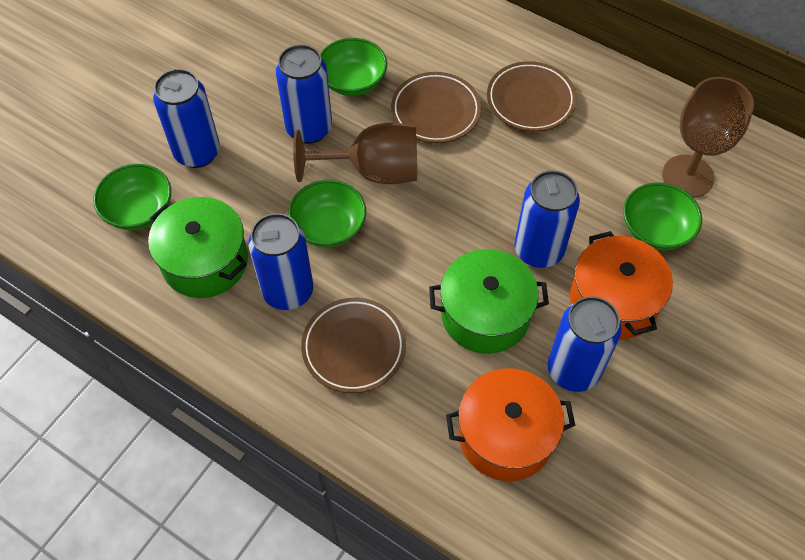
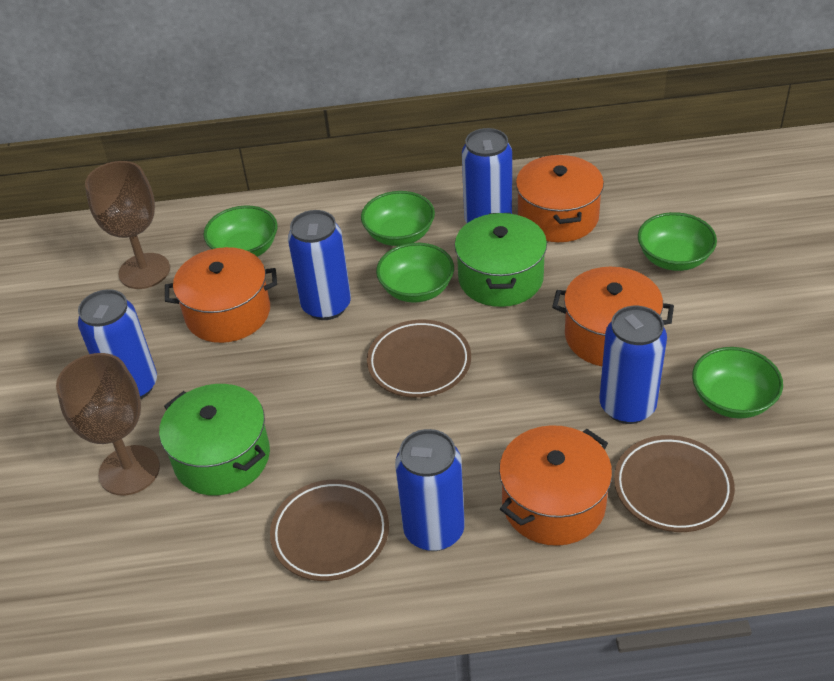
green bowl: 4 -> 5
orange pot: 2 -> 4

